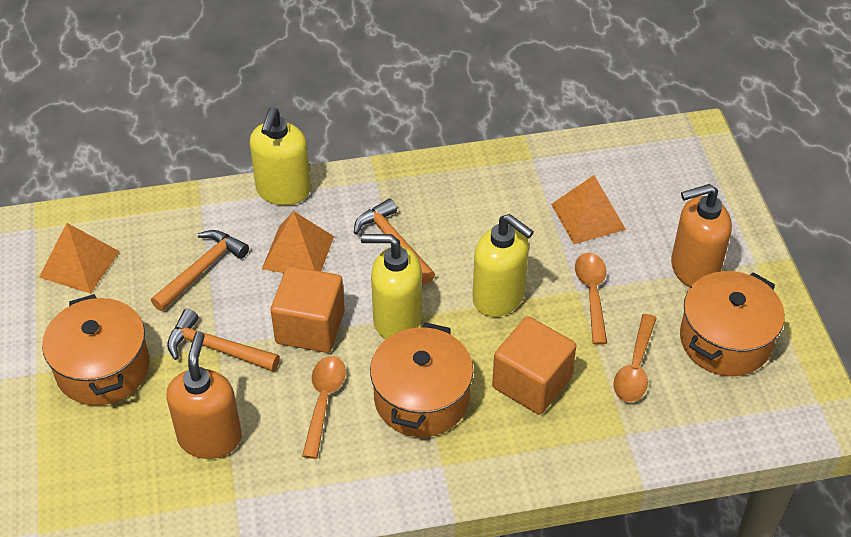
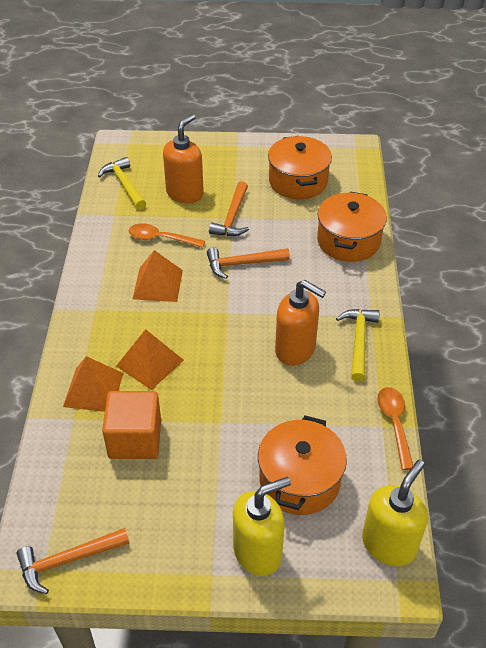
orange cube: 2 -> 1
orange spoon: 3 -> 2
yellow hammer: 0 -> 2
yellow soap dispenser: 3 -> 2

